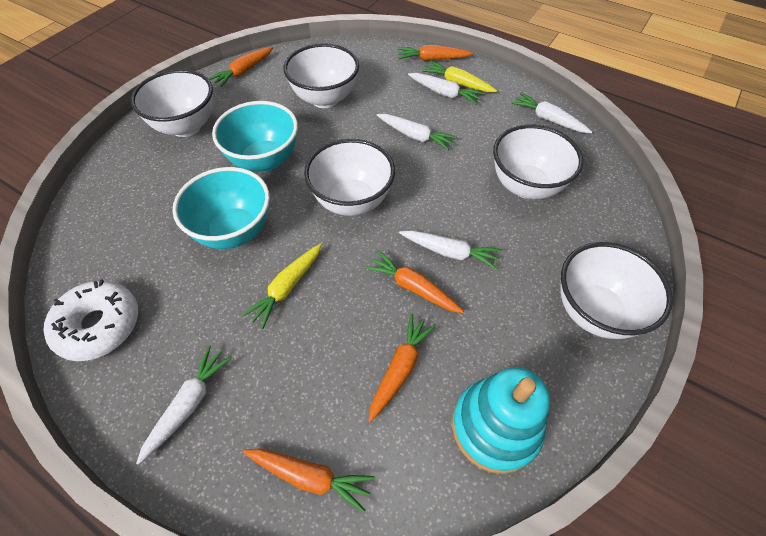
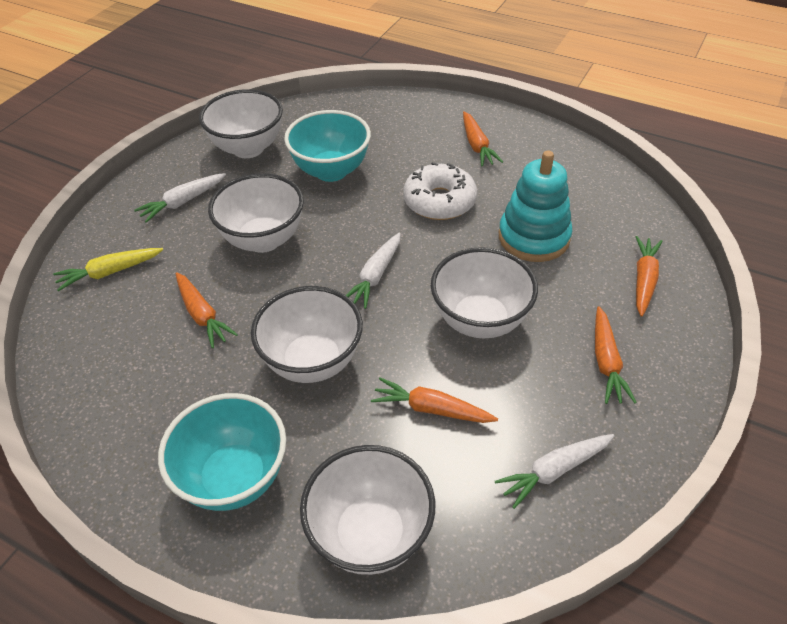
white carrot: 5 -> 3
yellow carrot: 2 -> 1

